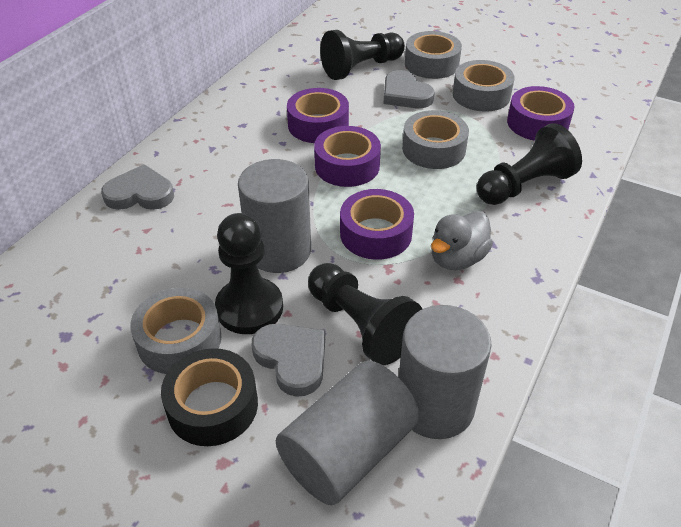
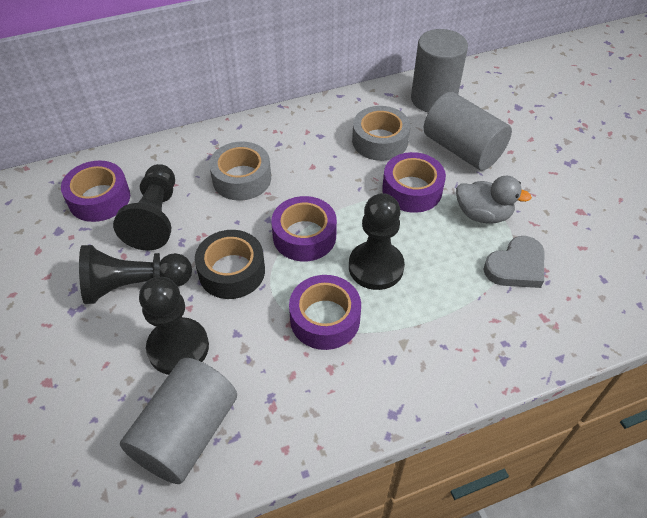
grey heart: 3 -> 1
grey tape: 4 -> 2

